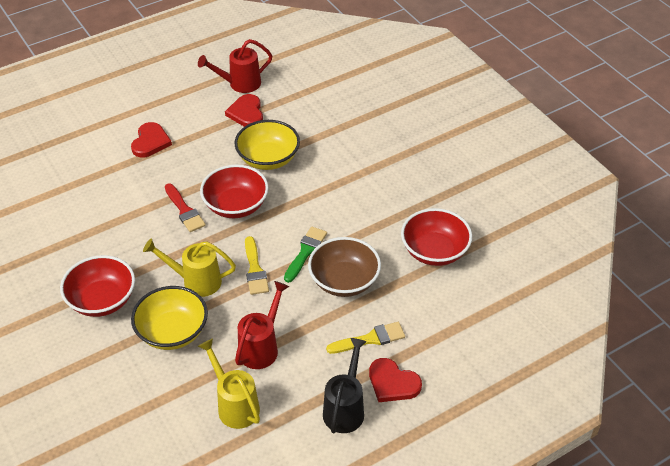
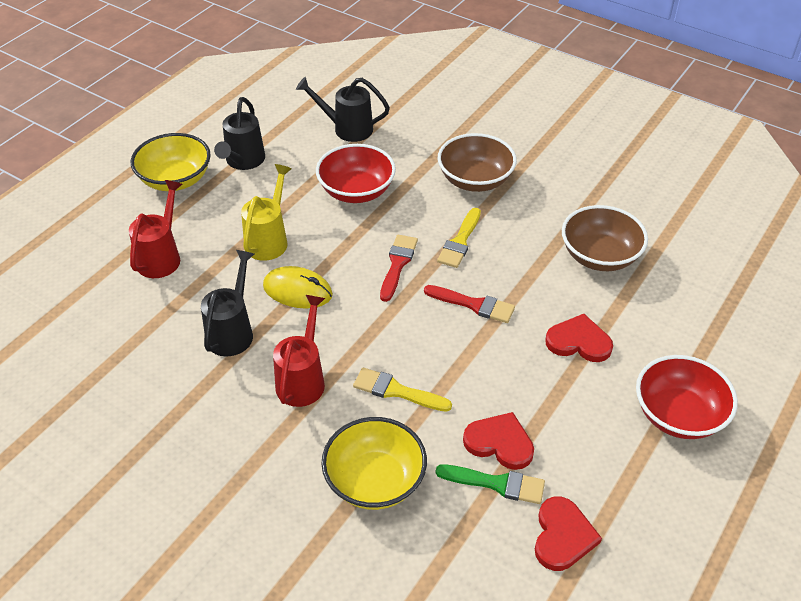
black watering can: 1 -> 3
brown bowl: 1 -> 2
red bowl: 3 -> 2
red brush: 1 -> 2
yellow mouse: 0 -> 1
yellow watering can: 2 -> 1

